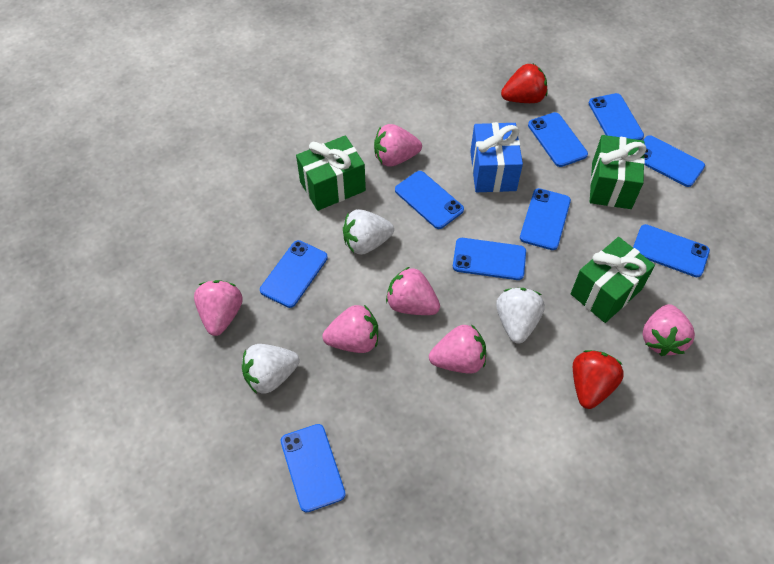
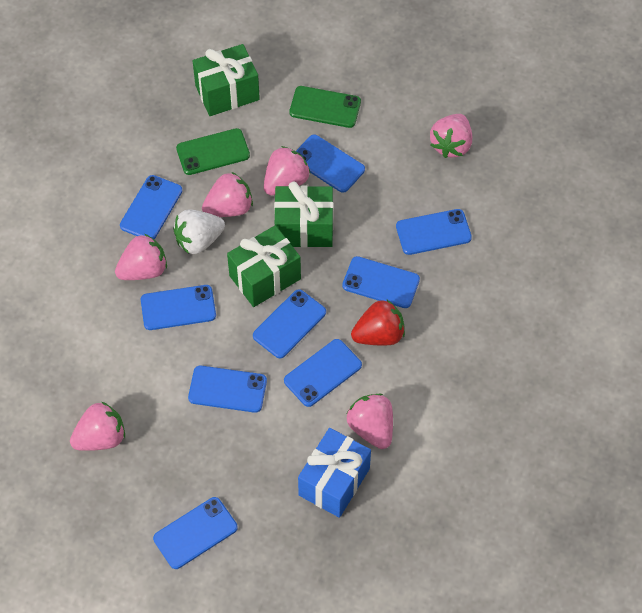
green phone: 0 -> 2
red strawberry: 2 -> 1
white strawberry: 3 -> 1

